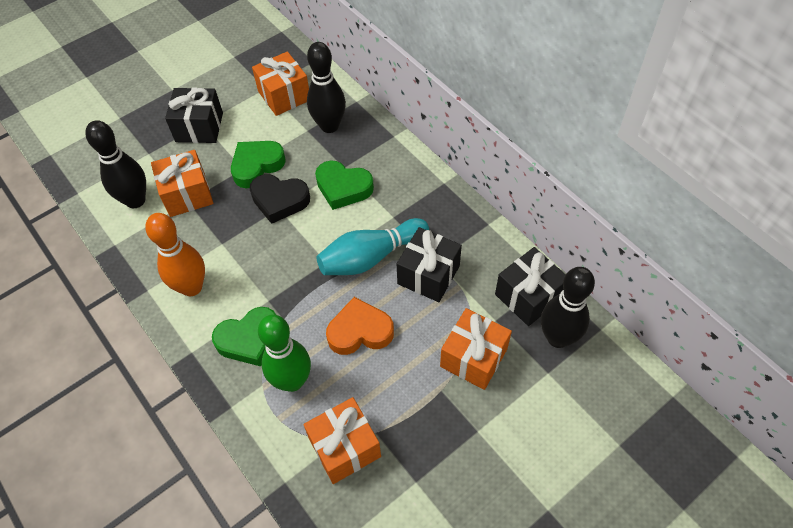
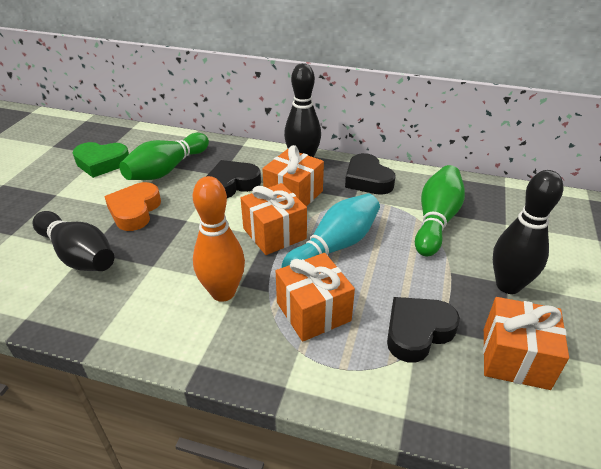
black gift: 3 -> 0
black heart: 1 -> 3
green bowling pin: 1 -> 2
green heart: 3 -> 1

